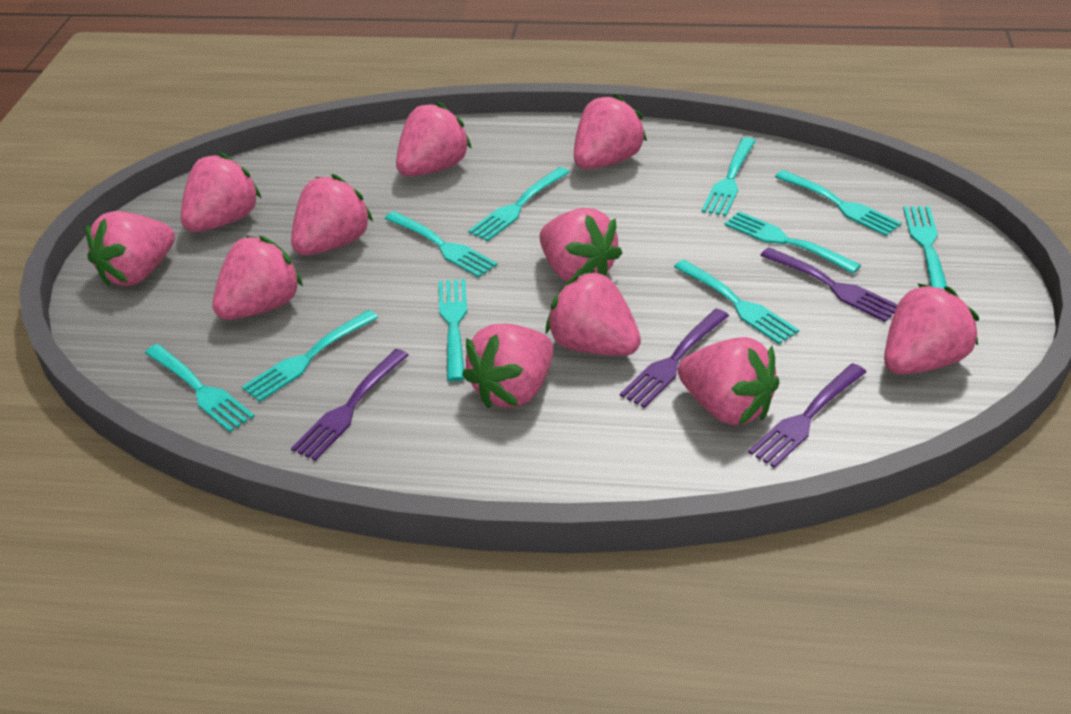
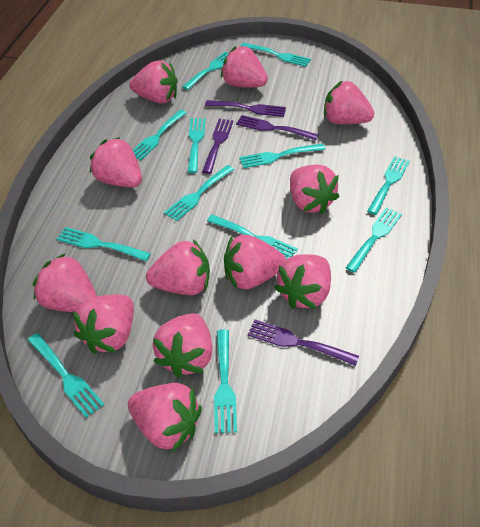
pink strawberry: 11 -> 12
turquoise fork: 10 -> 12

